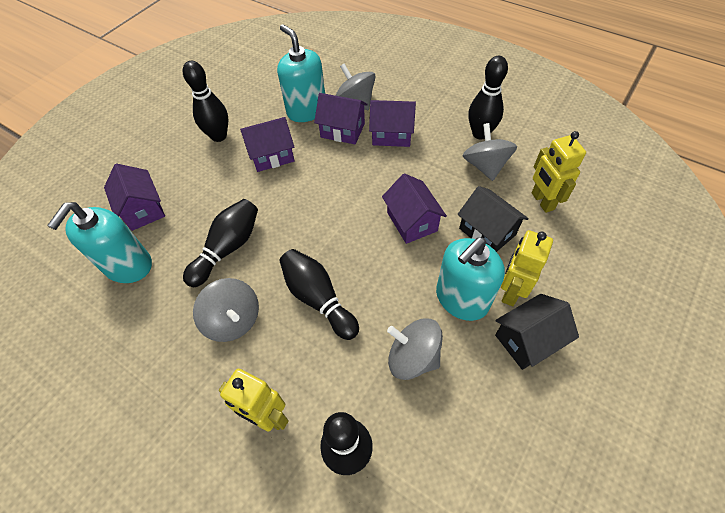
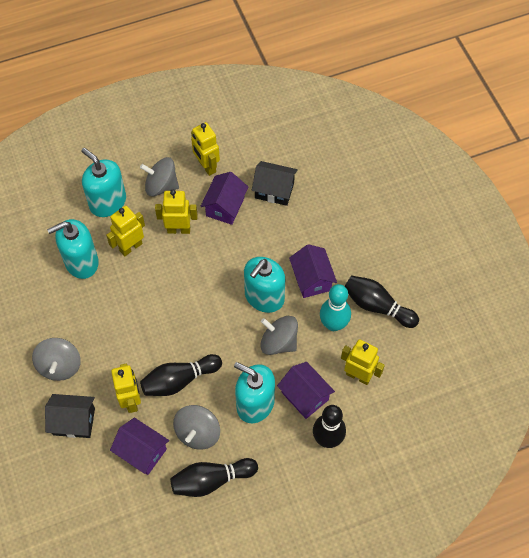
black bowling pin: 5 -> 4
purple house: 5 -> 4
turquoise bowling pin: 0 -> 1
turquoise soap dispenser: 3 -> 4
yellow robot: 3 -> 5

